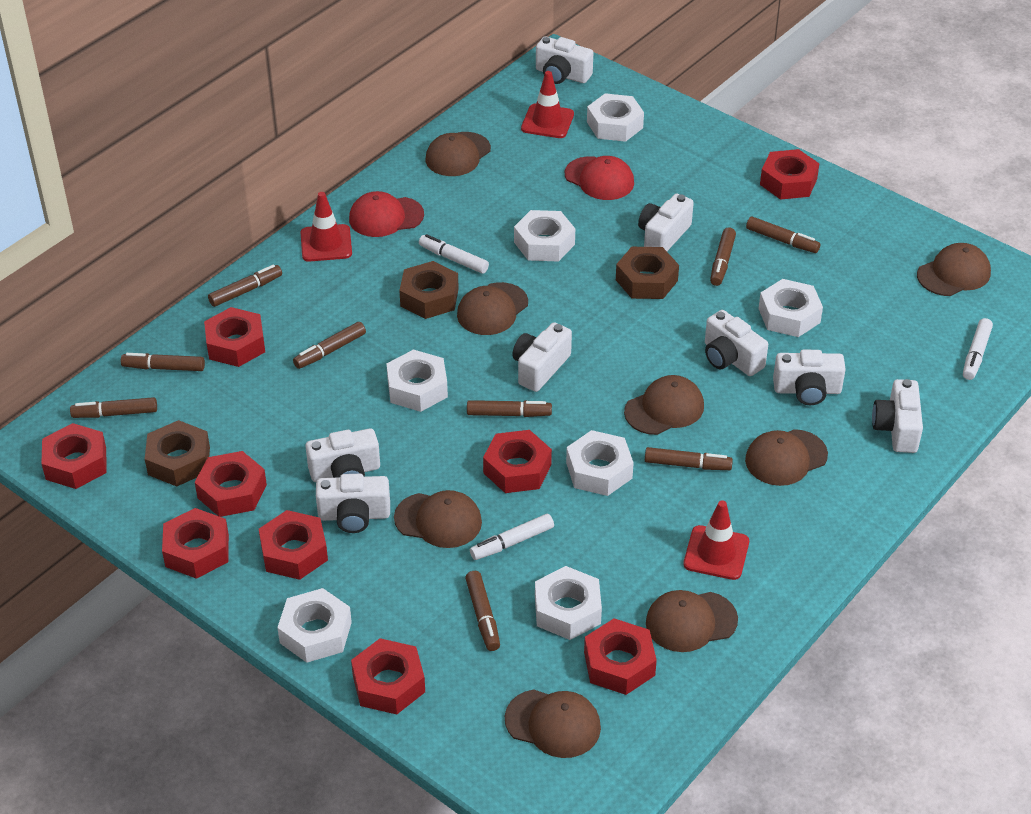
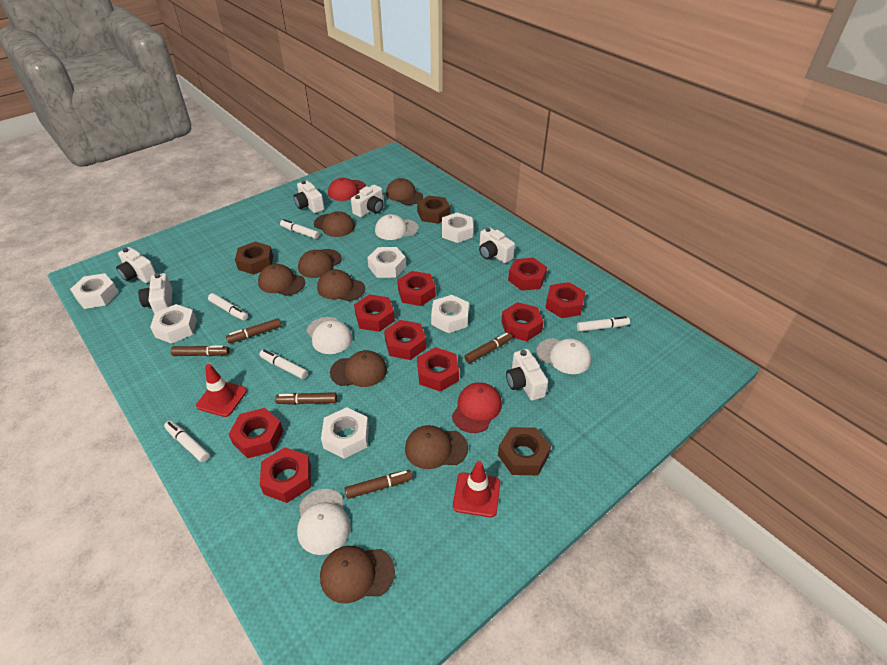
brown marker: 9 -> 5
red traffic cone: 3 -> 2
white camera: 8 -> 6
white cap: 0 -> 4
white marker: 3 -> 5
white nut: 7 -> 6

